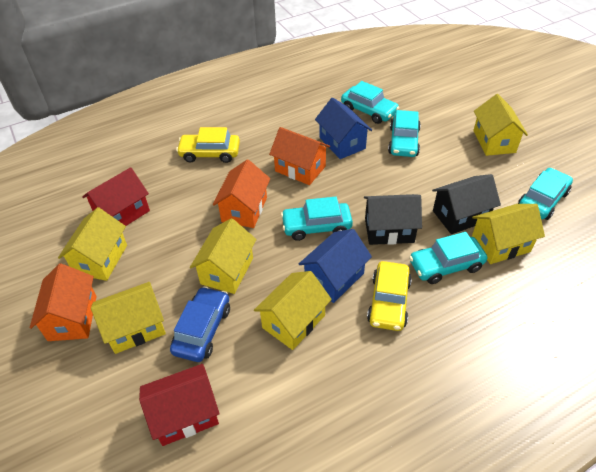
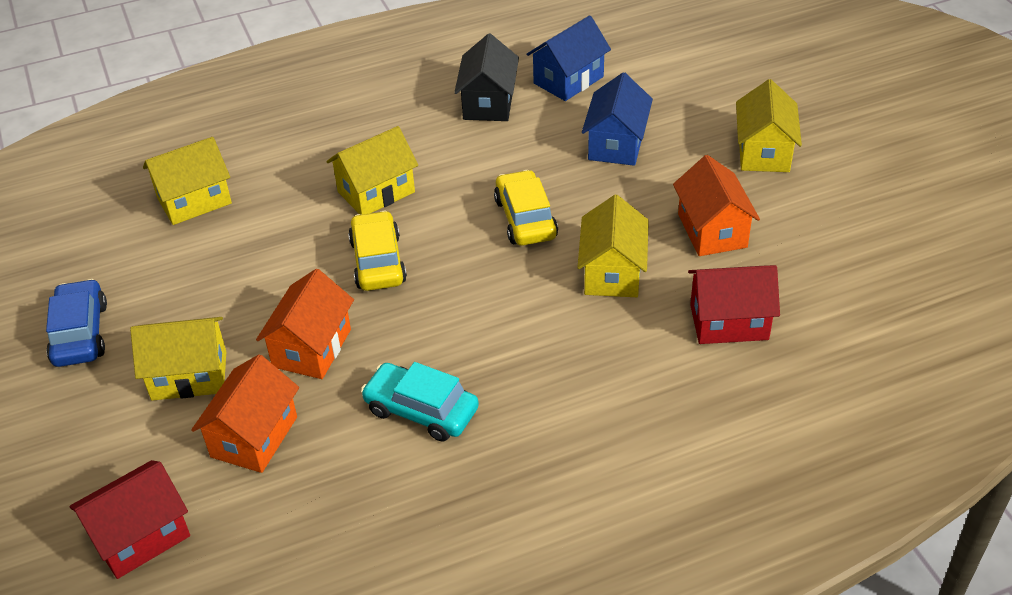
black house: 2 -> 1
turquoise car: 5 -> 1
yellow house: 6 -> 5

